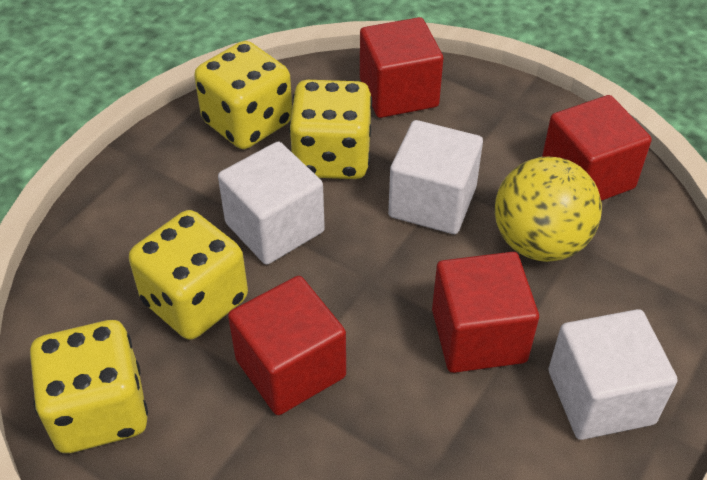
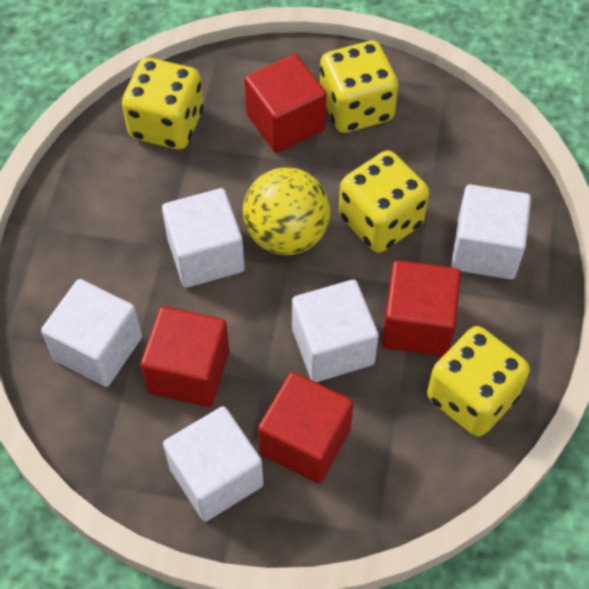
white cube: 3 -> 5

